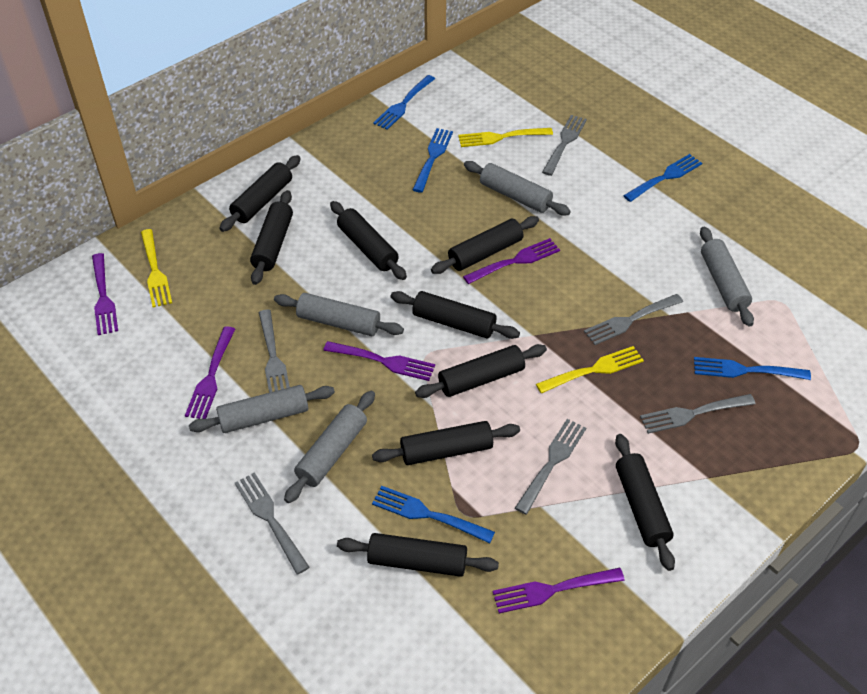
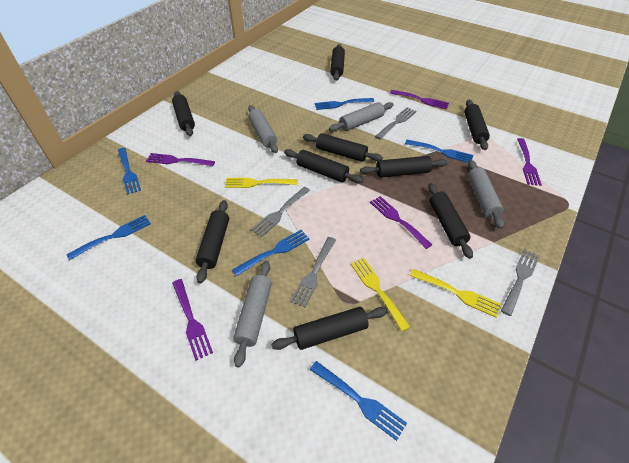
blue fork: 5 -> 6
grey fork: 6 -> 4
grey rolling pin: 5 -> 4

